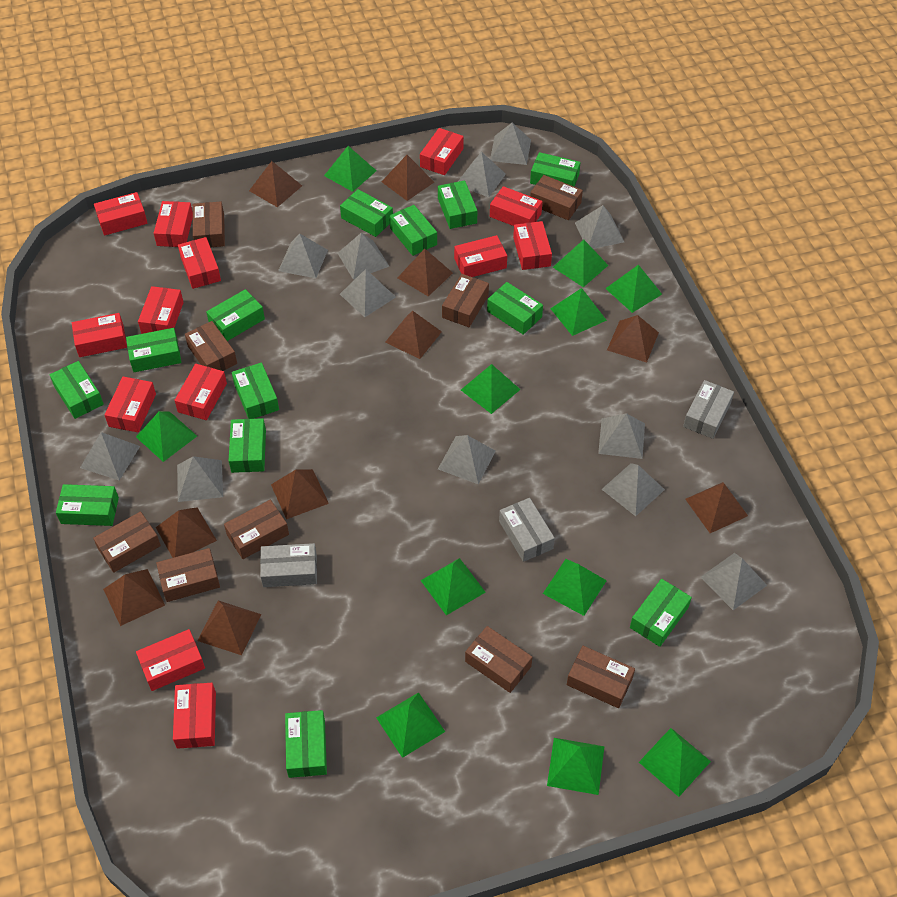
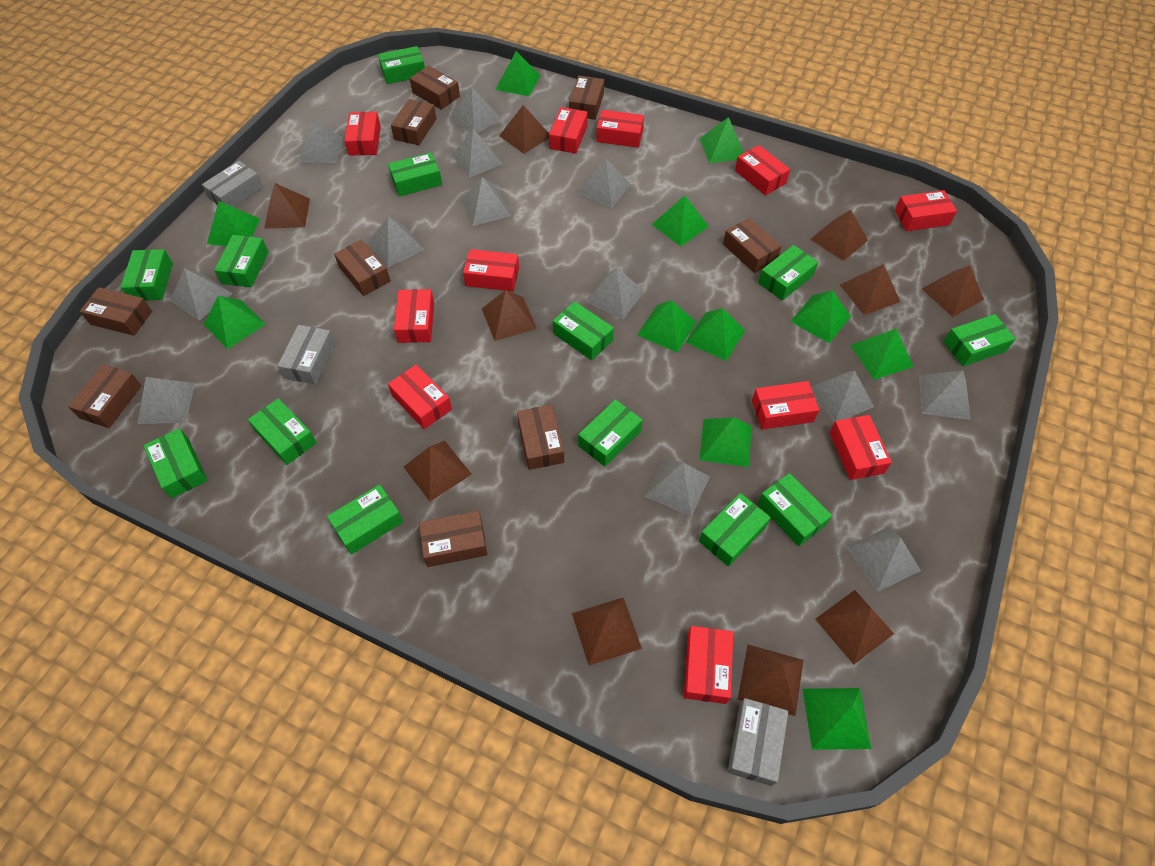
grey pyramid: 12 -> 13
red box: 13 -> 11

